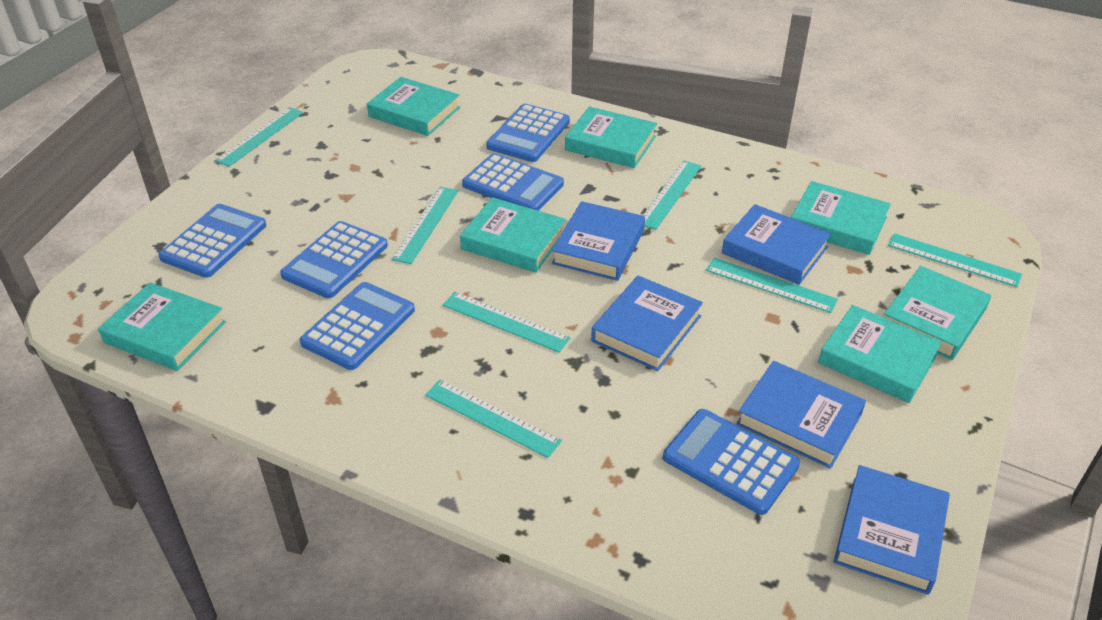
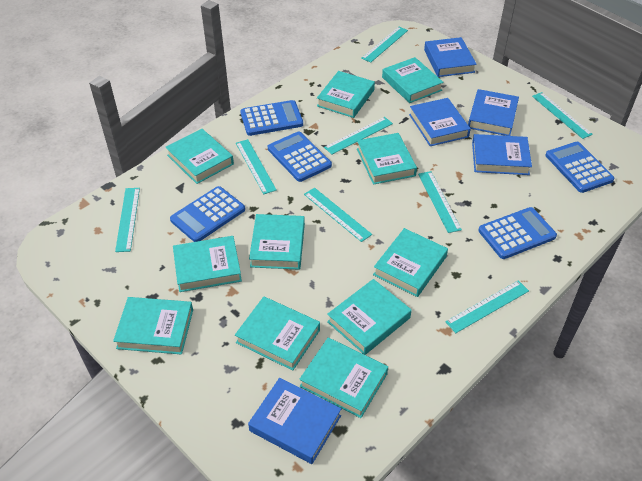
blue calculator: 6 -> 5
turquoise book: 7 -> 11
turquoise ruler: 7 -> 8

